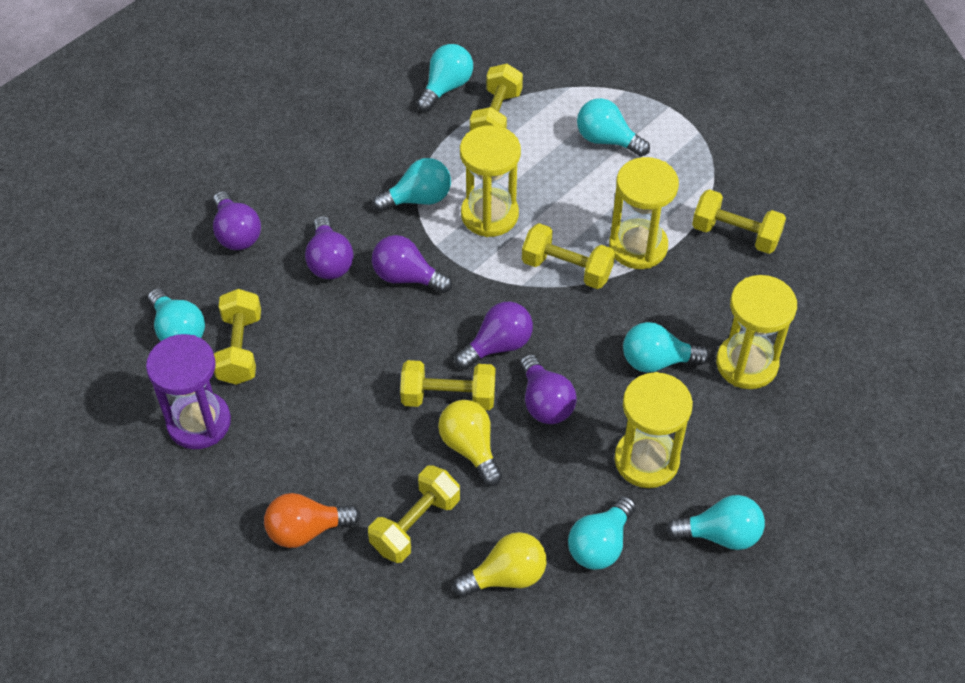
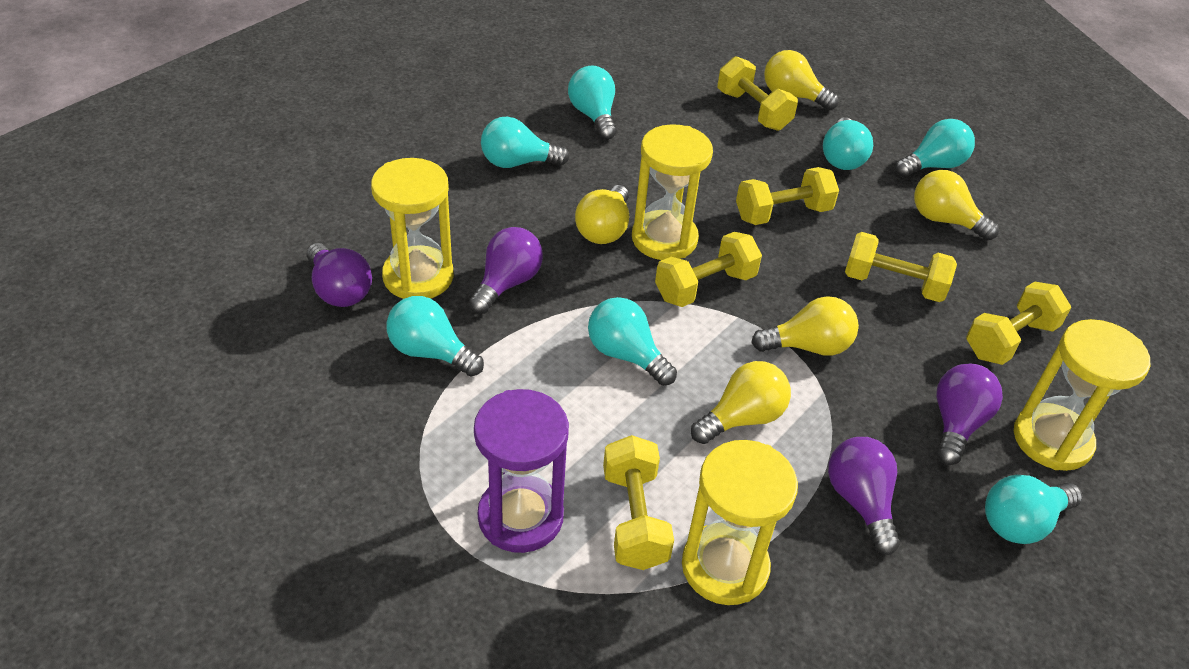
orange light bulb: 1 -> 0
purple light bulb: 5 -> 4
yellow light bulb: 2 -> 5

